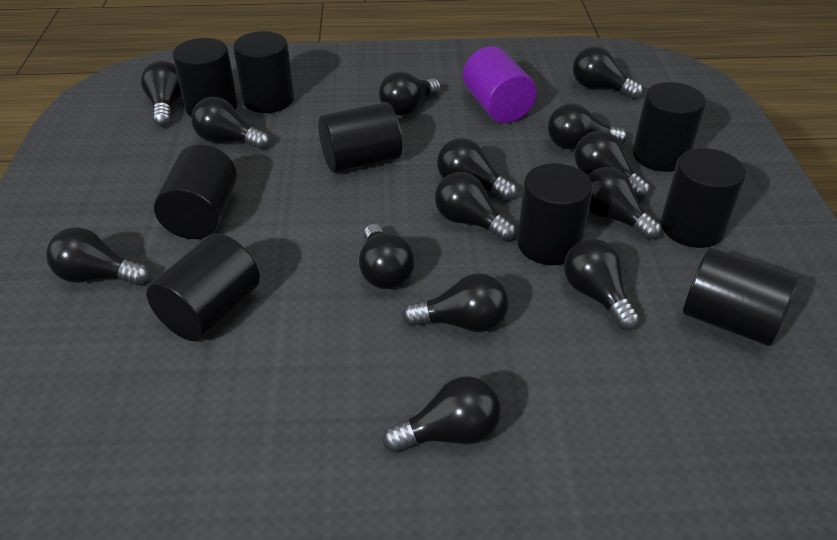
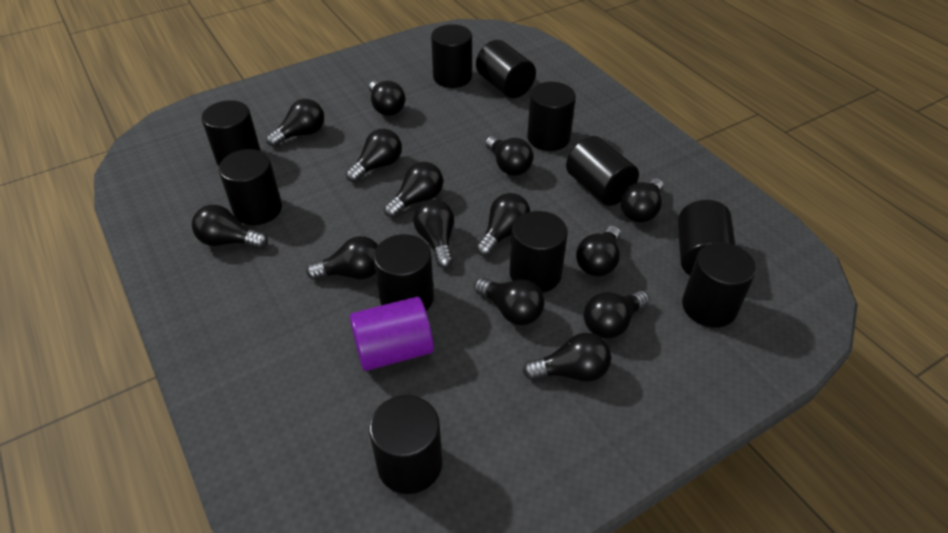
black cylinder: 9 -> 11

